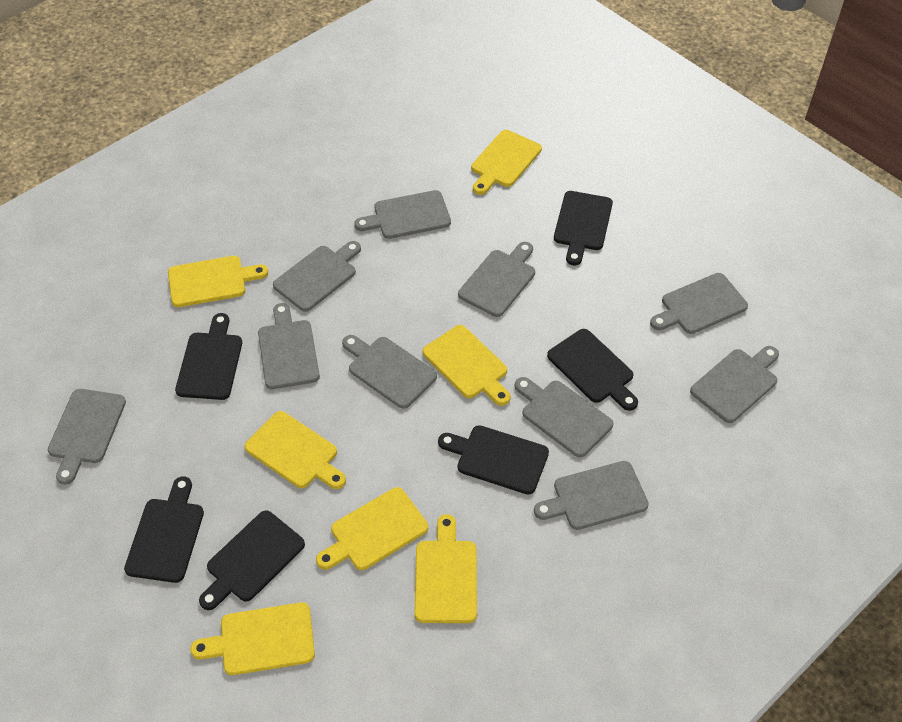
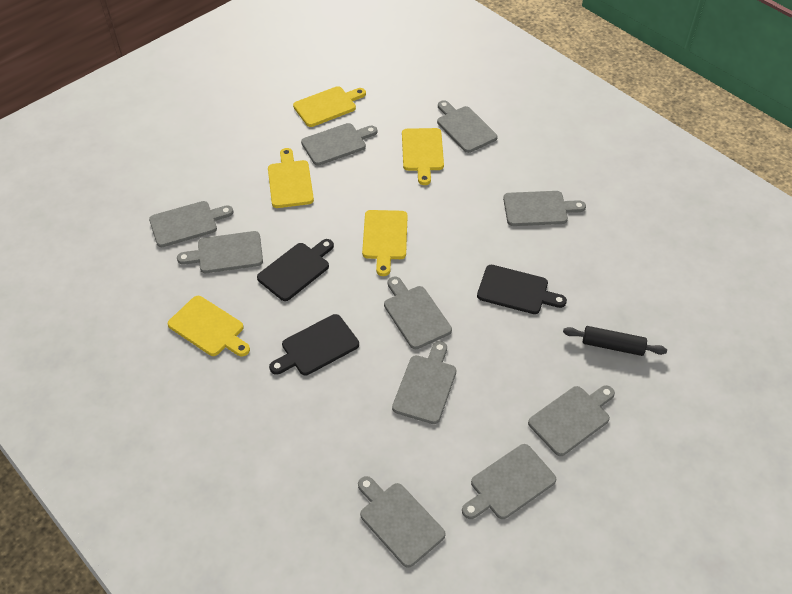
black cutting board: 6 -> 3
black rolling pin: 0 -> 1
yellow cutting board: 7 -> 5

